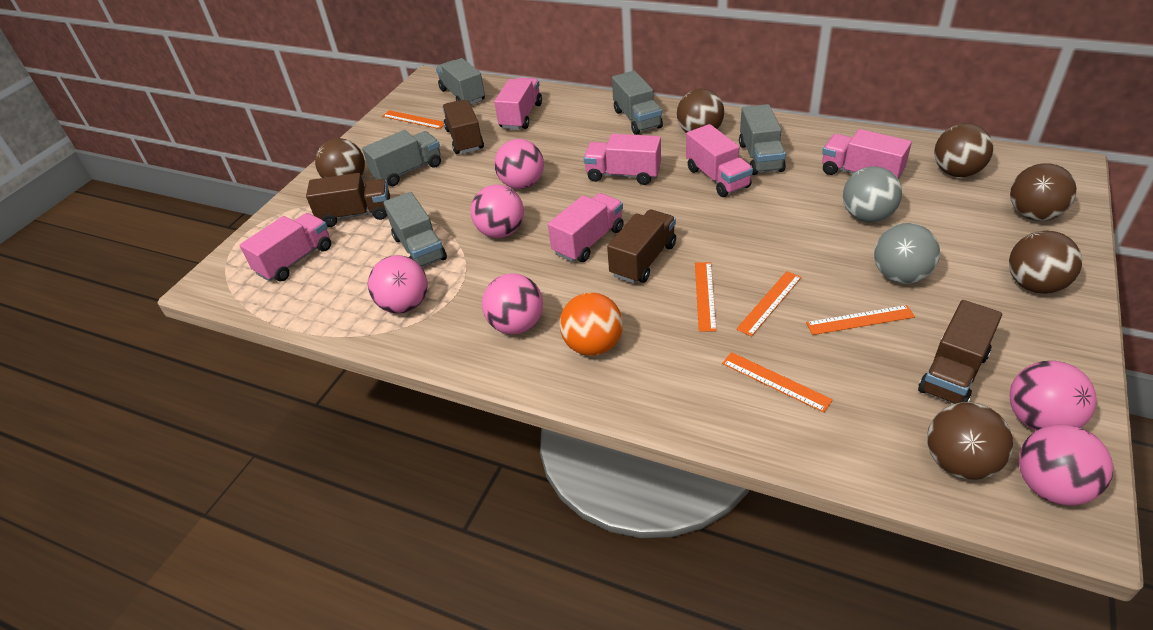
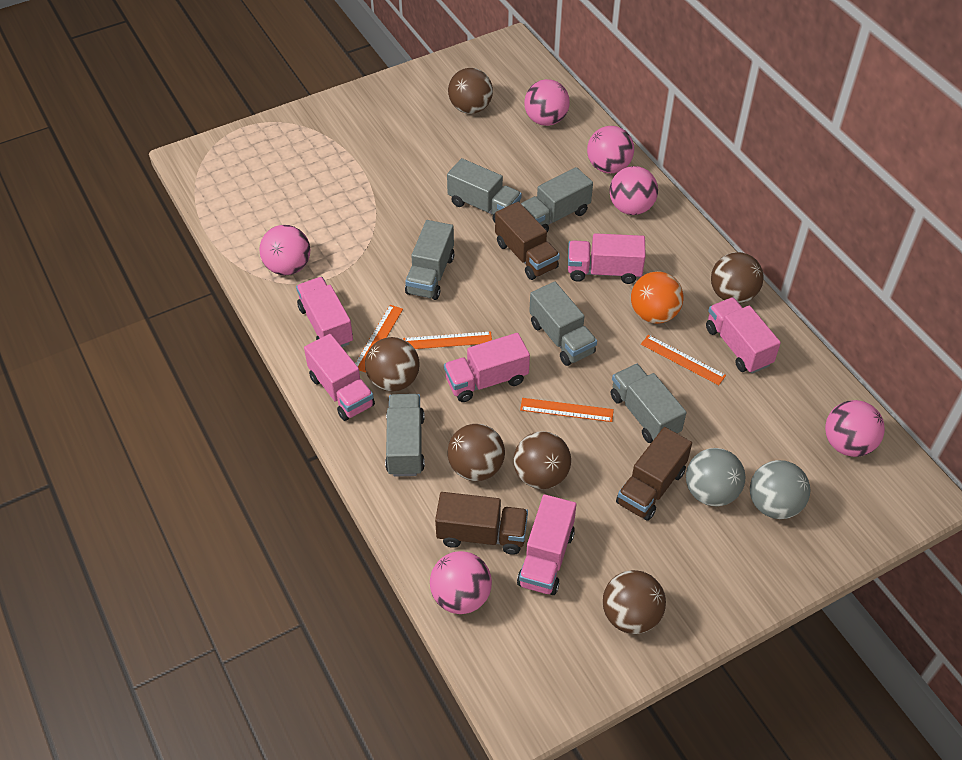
brown truck: 4 -> 3
grey truck: 5 -> 6
orange ruler: 5 -> 4

